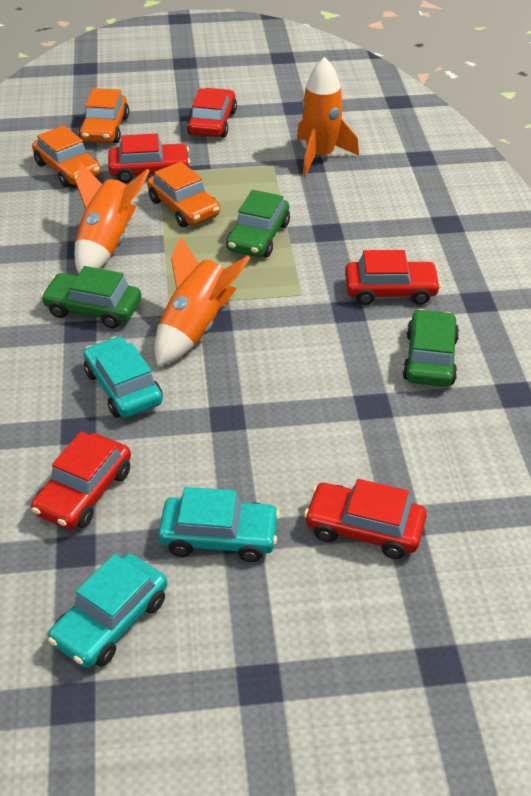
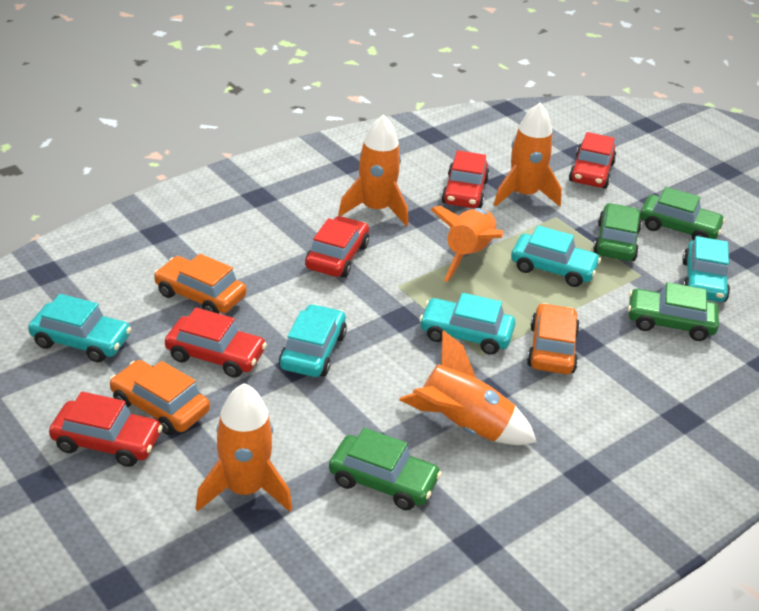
green car: 3 -> 4
orange rocket: 3 -> 5
turquoise car: 3 -> 5

